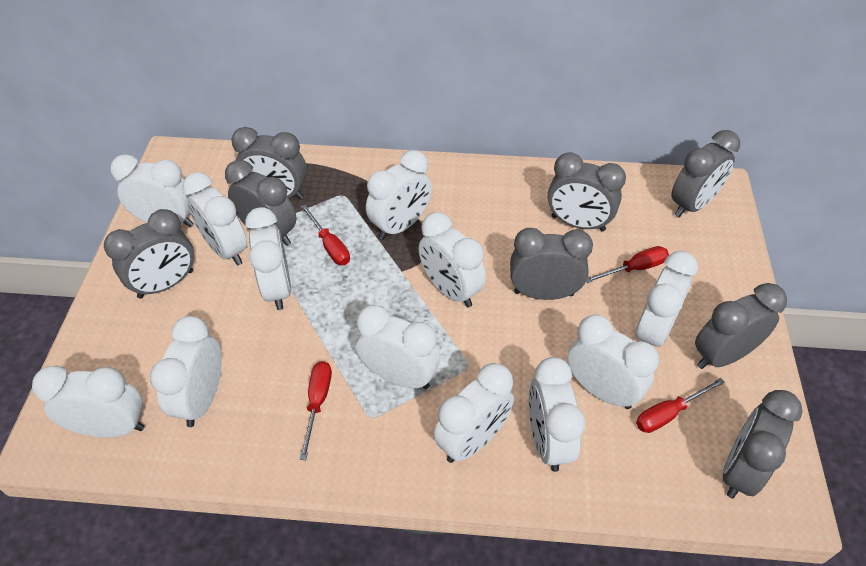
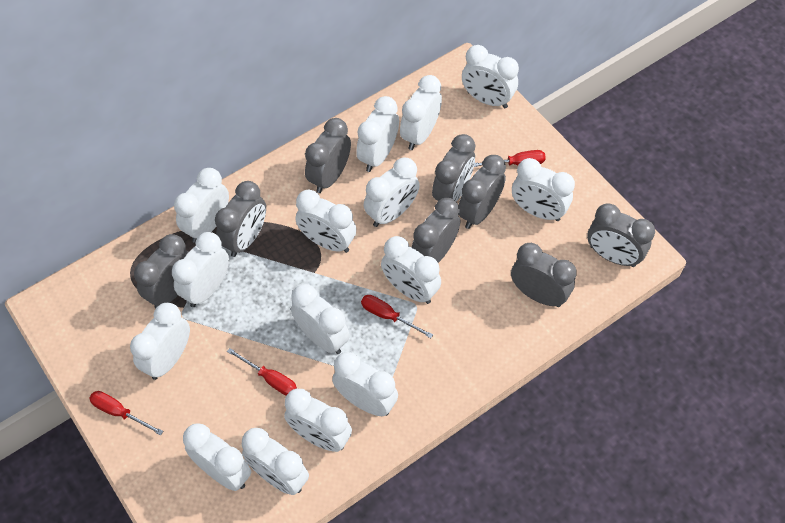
white clock: 12 -> 15

